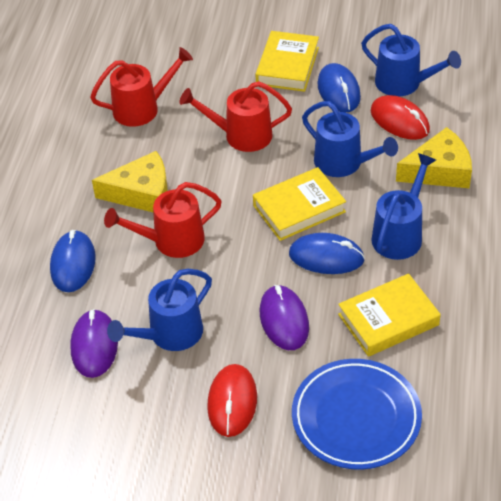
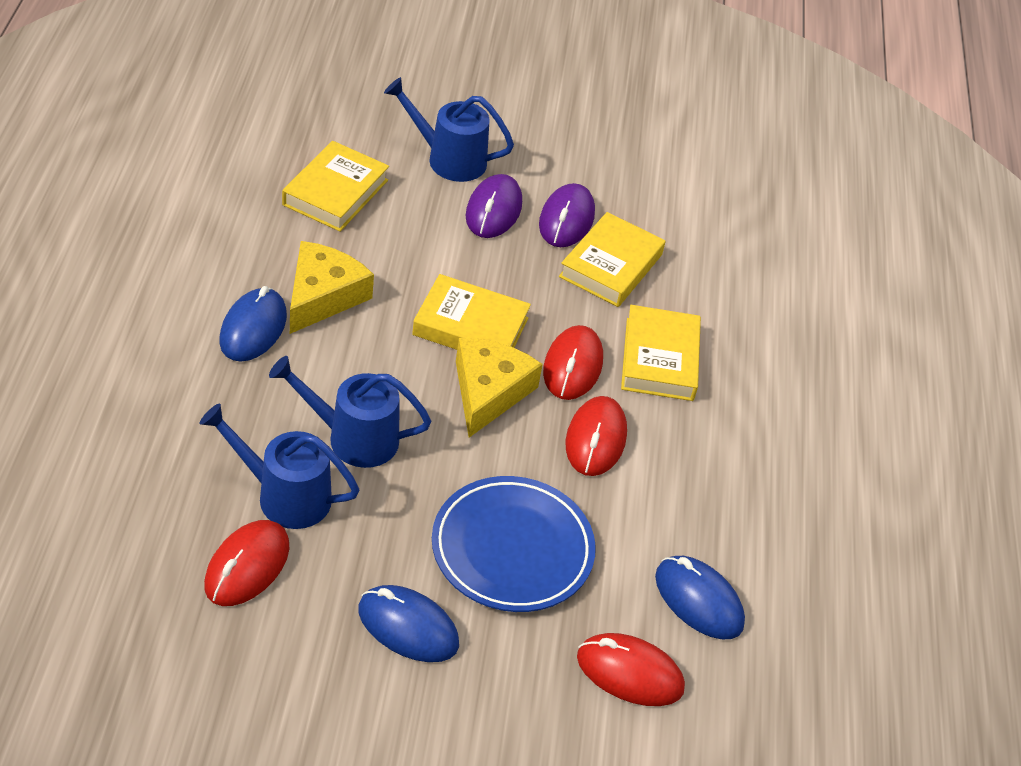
blue watering can: 4 -> 3
red mouse: 2 -> 4
red watering can: 3 -> 0
yellow book: 3 -> 4

